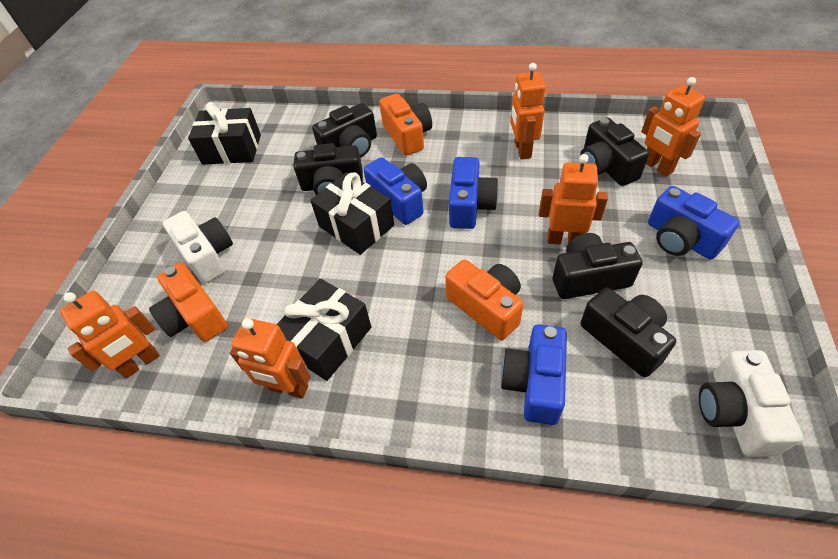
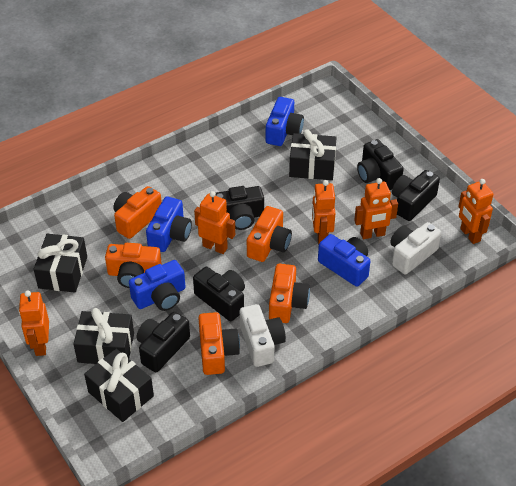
black gift: 3 -> 4
orange camera: 3 -> 5

